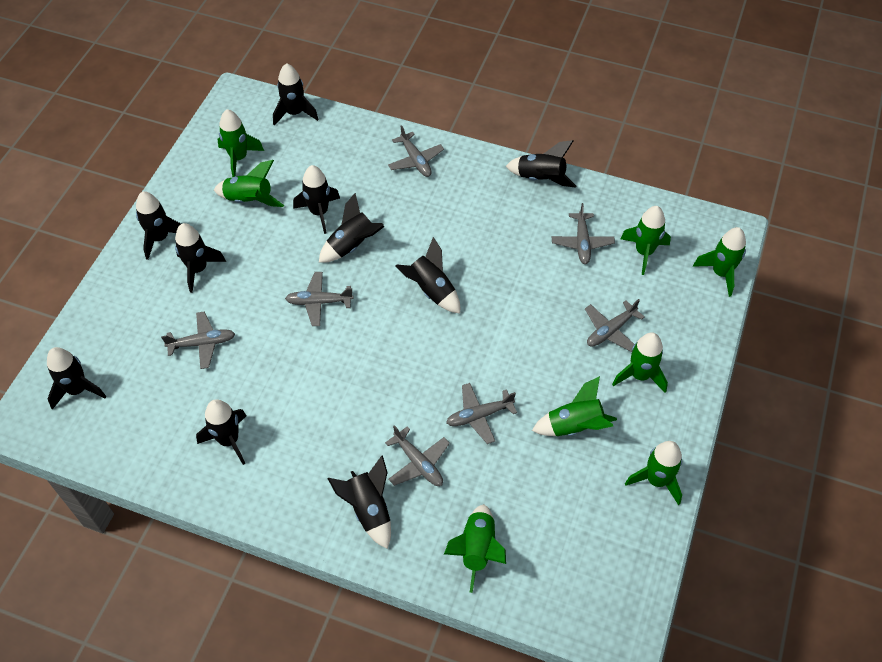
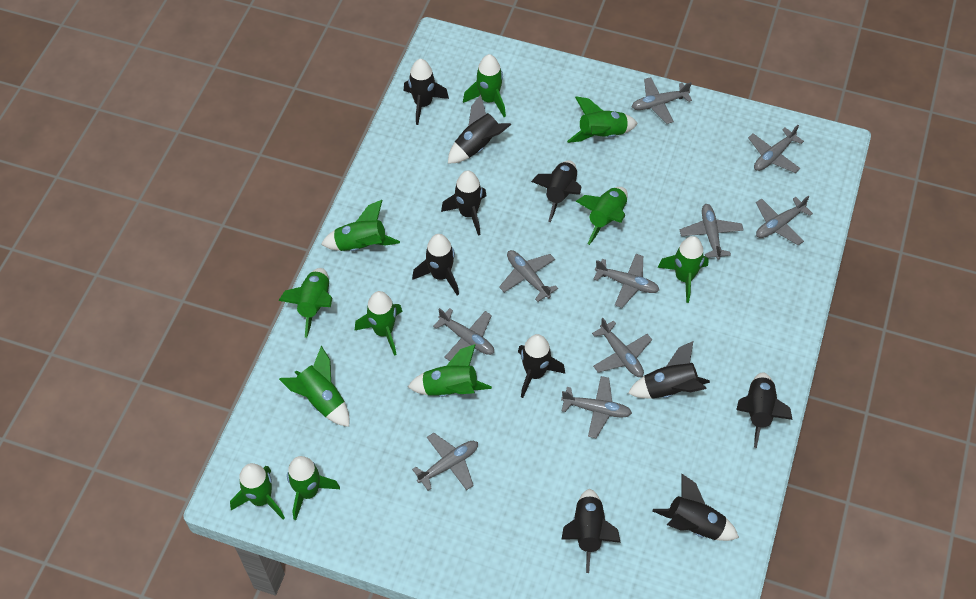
green rocket: 8 -> 11
grey plane: 7 -> 10

